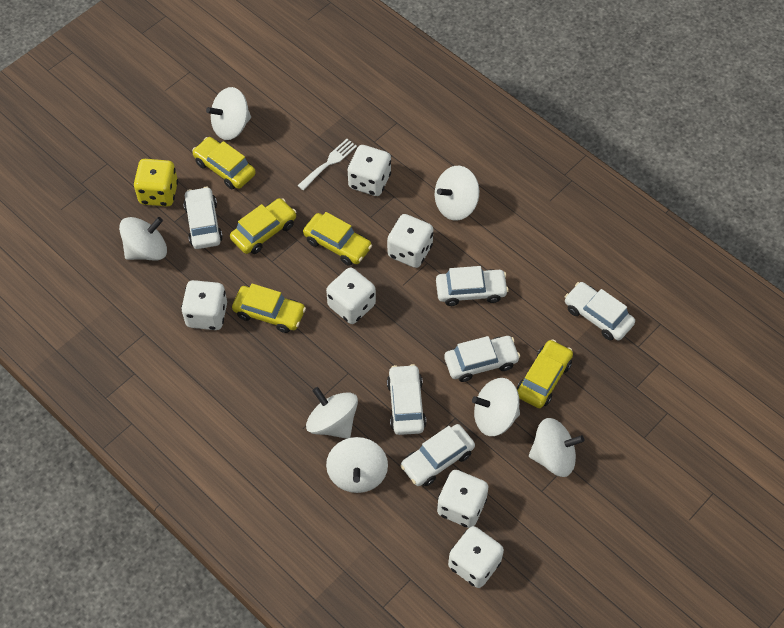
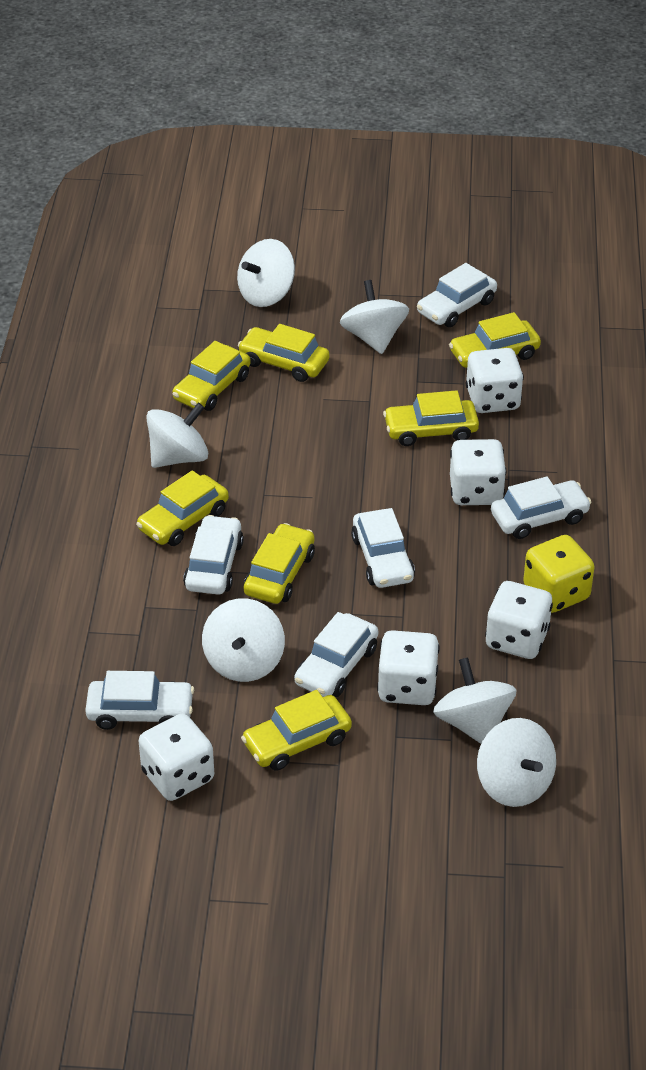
white dice: 6 -> 5
white fork: 1 -> 0
white spinning top: 7 -> 6
yellow car: 5 -> 7

